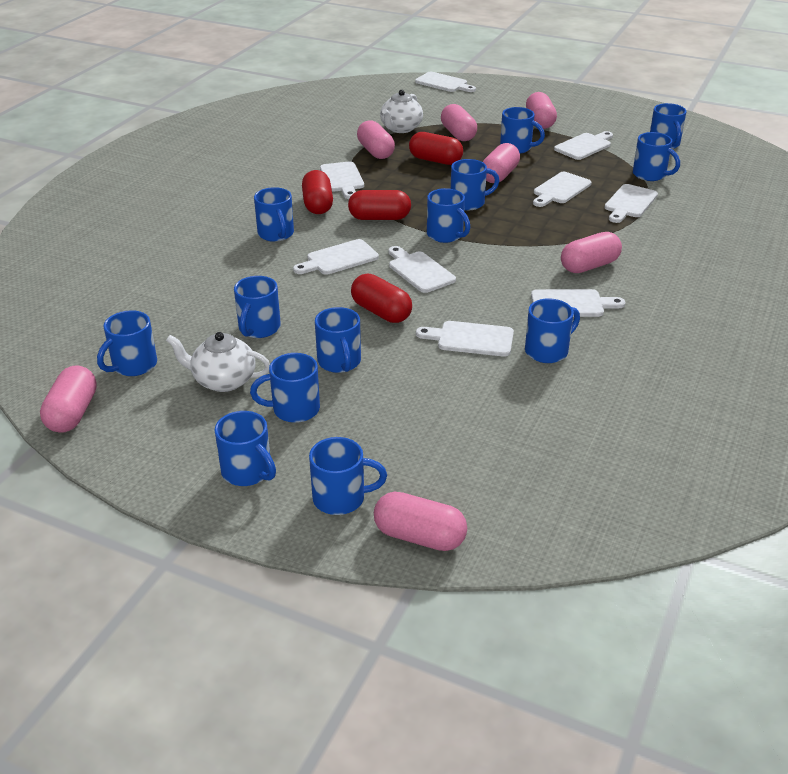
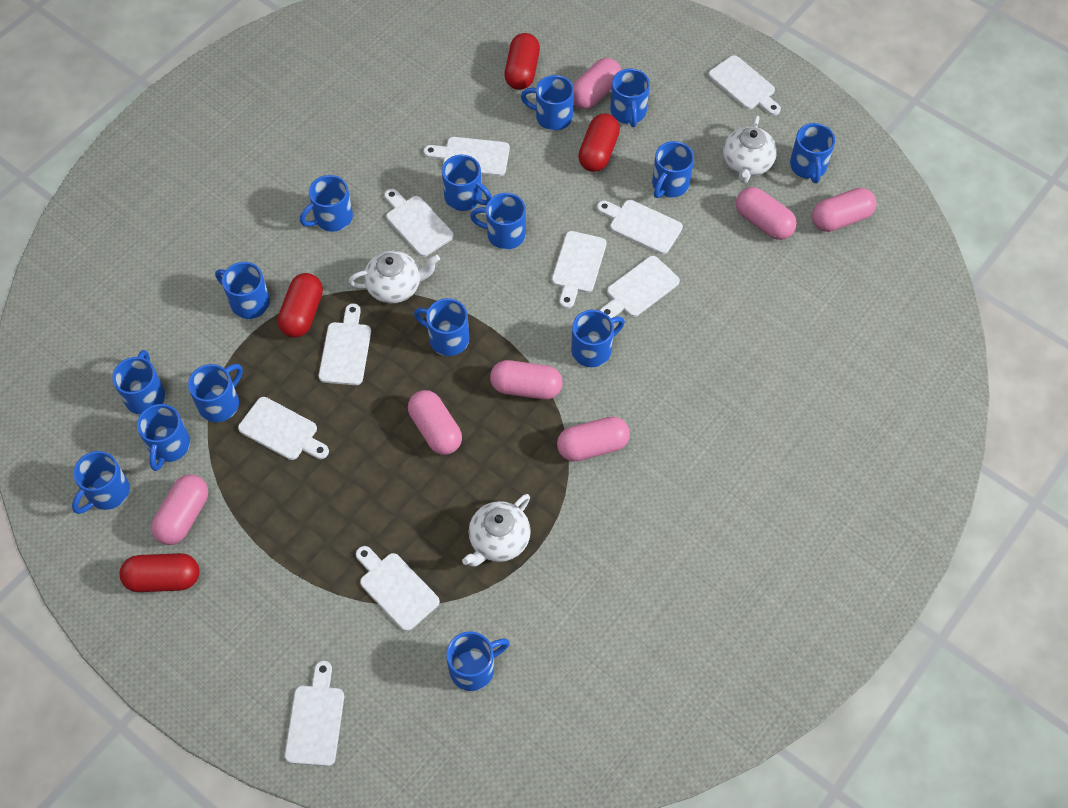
blue mug: 13 -> 15
white cutting board: 9 -> 10
white teapot: 2 -> 3

